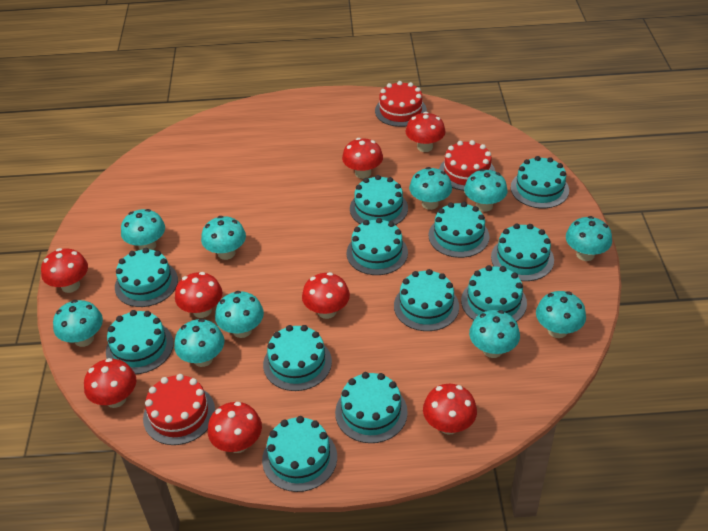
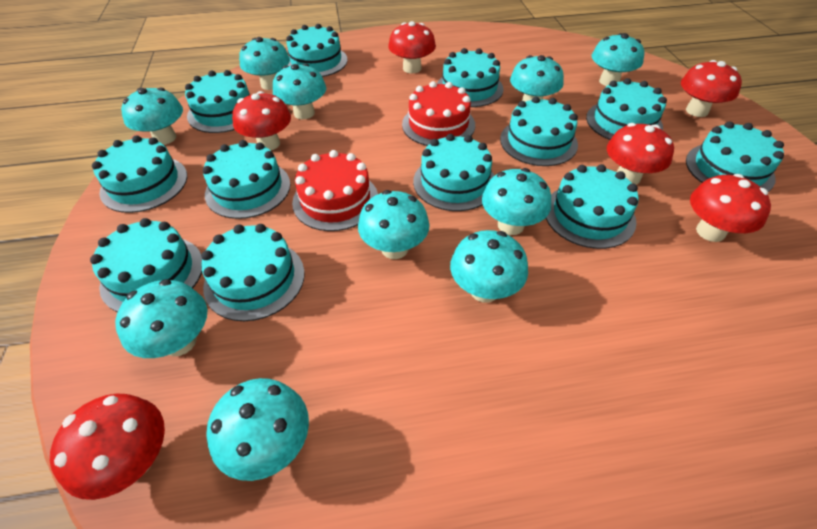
red cake: 3 -> 2
red mushroom: 8 -> 6

